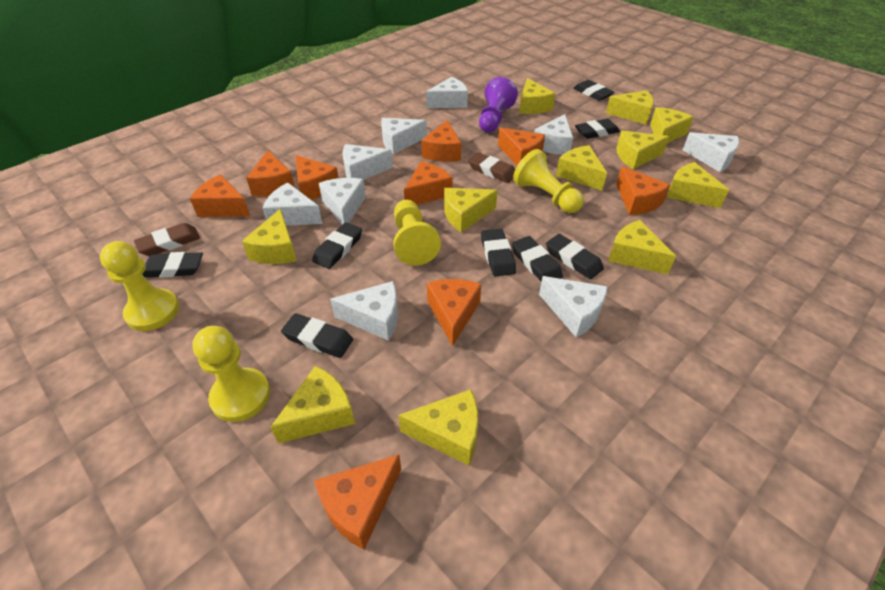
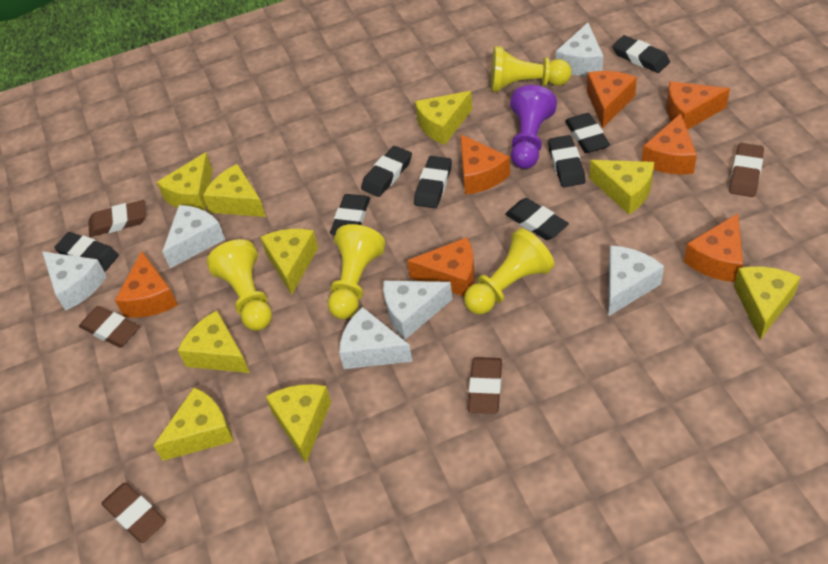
brown eraser: 2 -> 5
orange cheese: 9 -> 7
white cheese: 9 -> 6
yellow cheese: 11 -> 9

